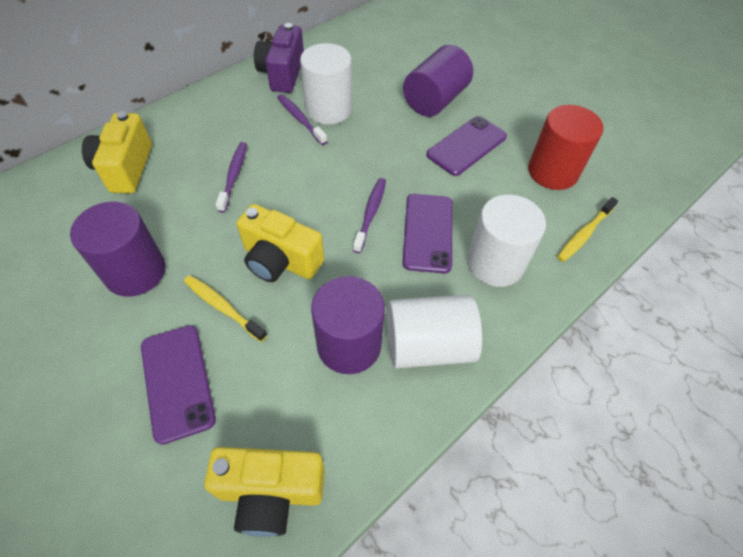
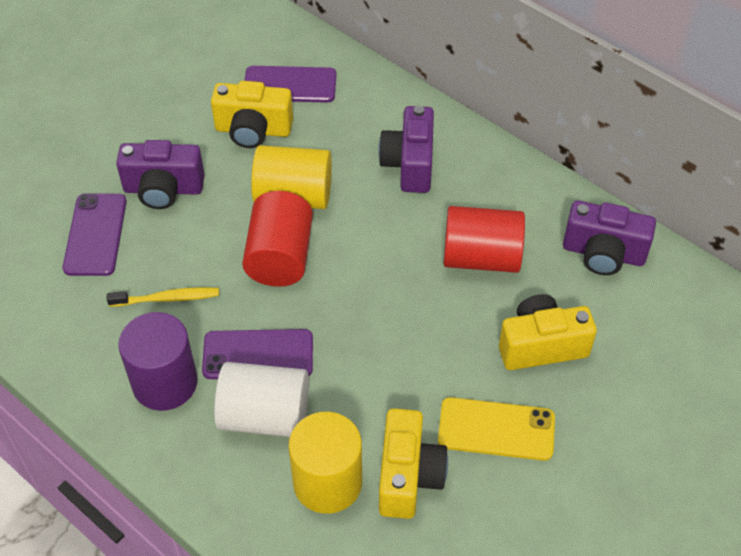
purple camera: 1 -> 3
purple cylinder: 3 -> 1
purple toothbrush: 3 -> 0
red cylinder: 1 -> 2
white cylinder: 3 -> 1
yellow cylinder: 0 -> 2
yellow phone: 0 -> 1
yellow toothbrush: 2 -> 1

